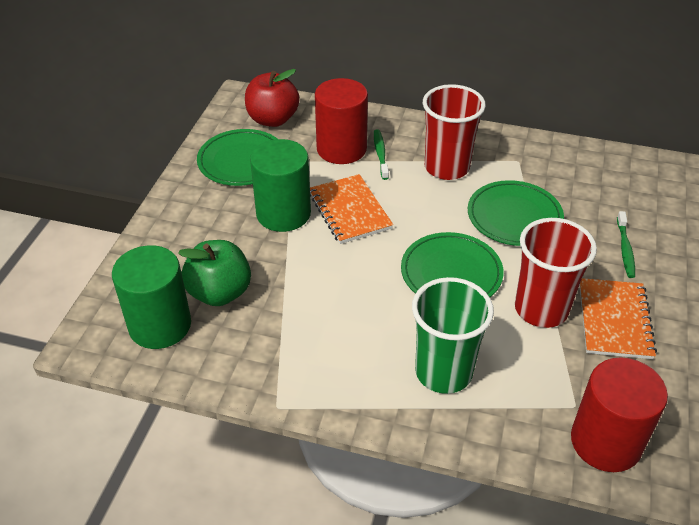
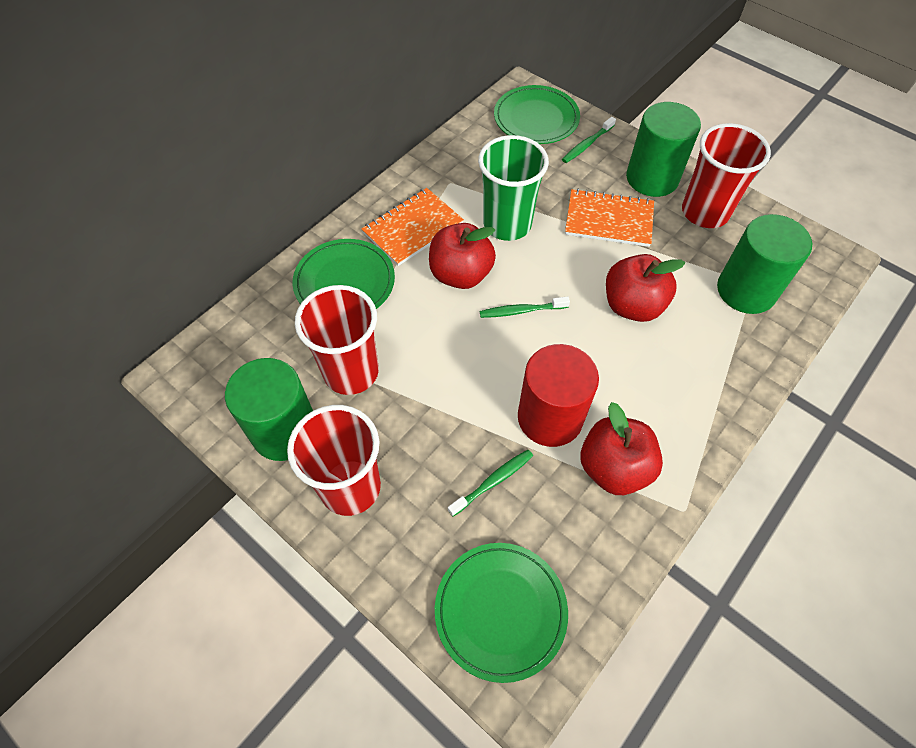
green apple: 1 -> 0
green cylinder: 2 -> 3
green toothbrush: 2 -> 3
red apple: 1 -> 3
red cup: 2 -> 3
red cylinder: 2 -> 1

